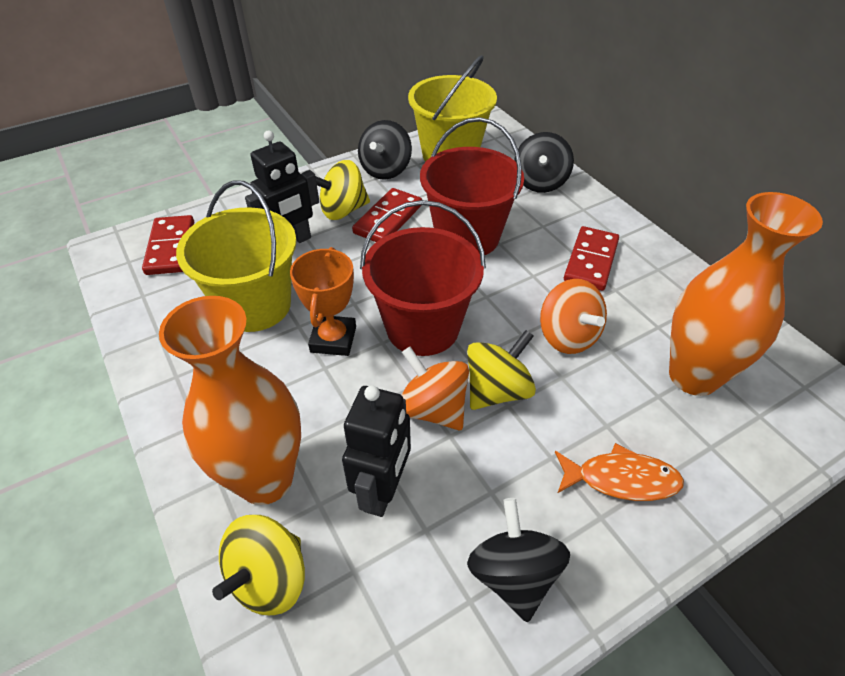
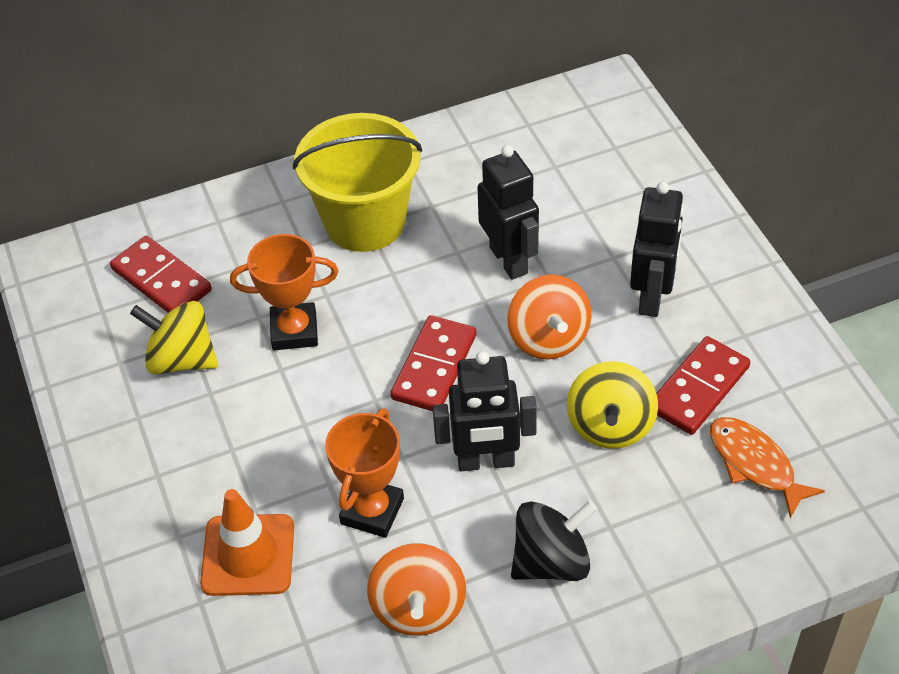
black robot: 2 -> 3
black spinning top: 3 -> 1
orange traffic cone: 0 -> 1
orange trophy: 1 -> 2
orange vase: 2 -> 0
red bucket: 2 -> 0
yellow bucket: 2 -> 1
yellow spinning top: 3 -> 2

